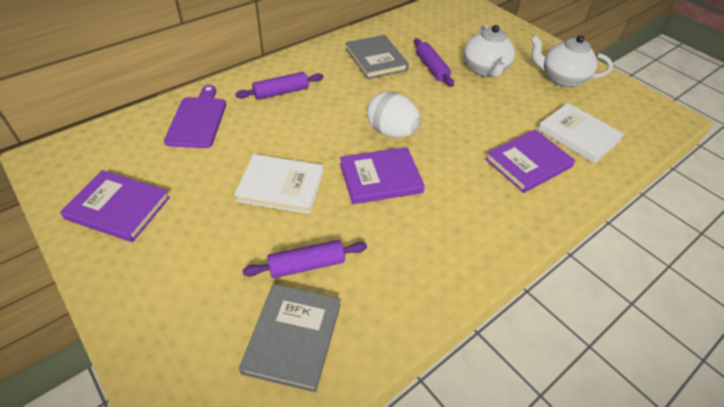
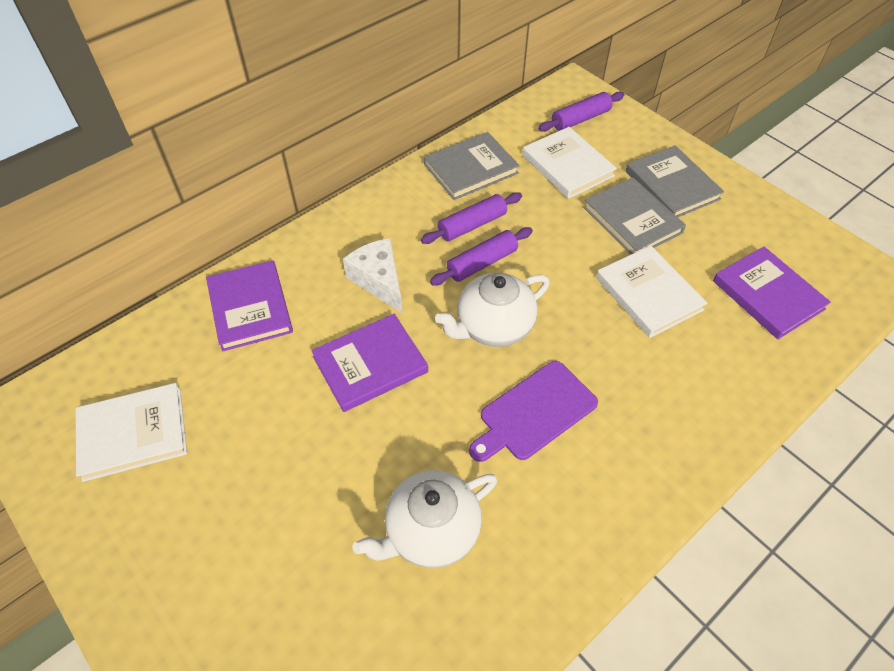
grey book: 2 -> 3
white book: 2 -> 3
white cheese: 0 -> 1
white egg: 1 -> 0

